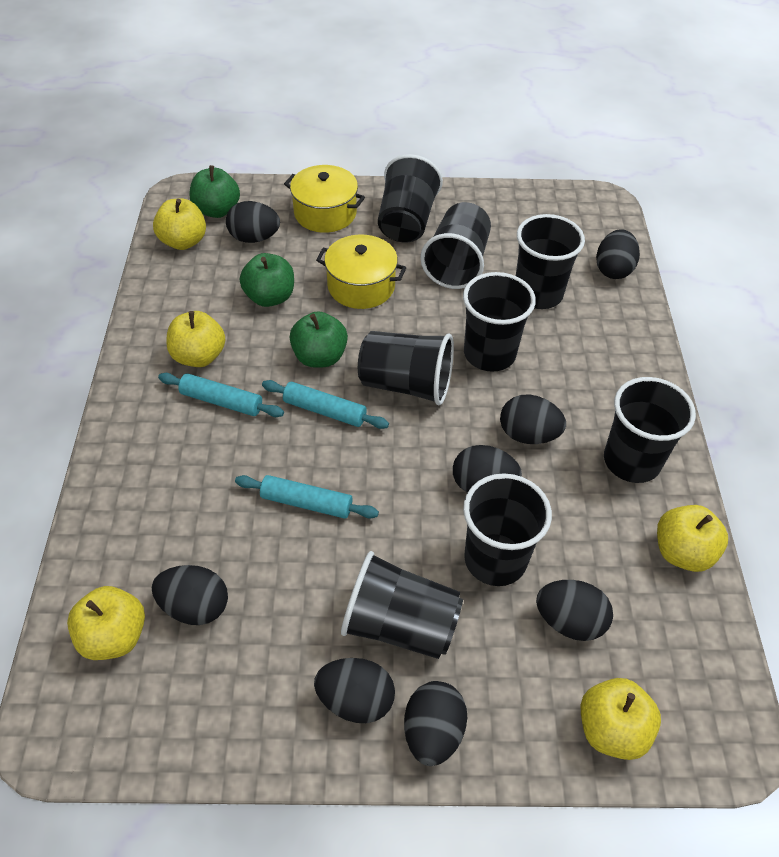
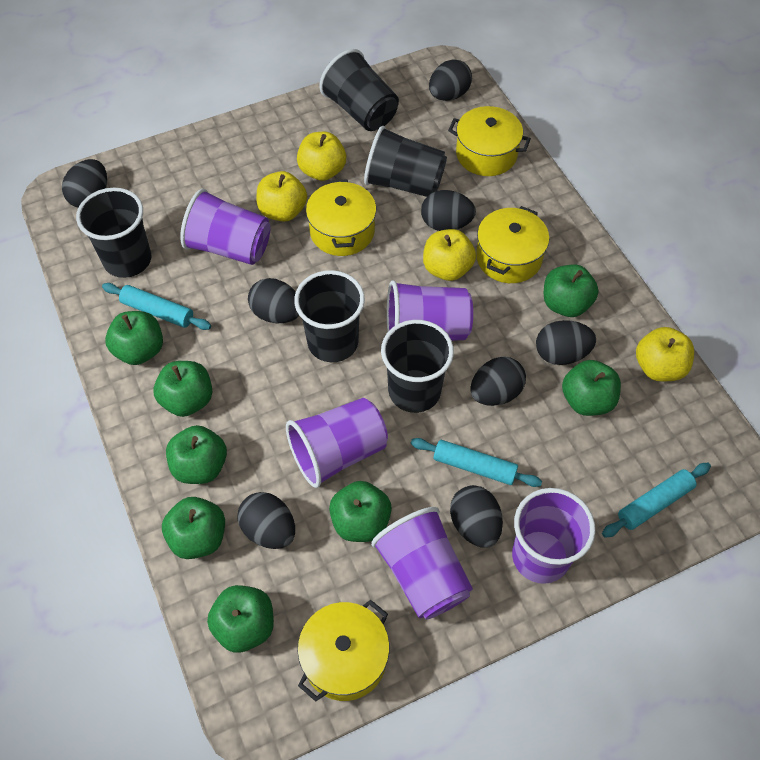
black cup: 8 -> 5
green apple: 3 -> 8
purple cup: 0 -> 5
yellow apple: 5 -> 4
yellow pot: 2 -> 4

